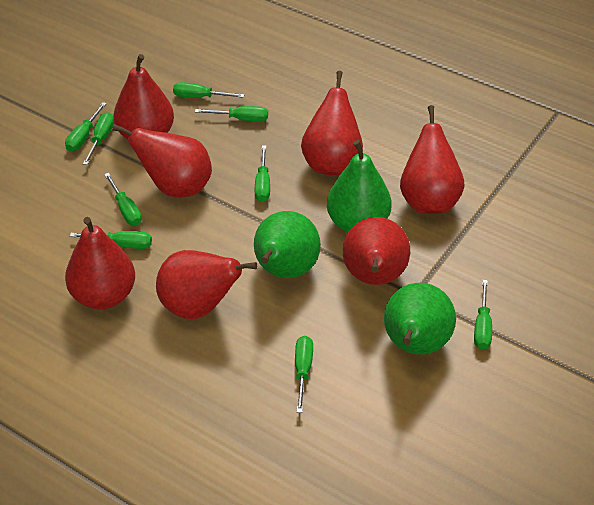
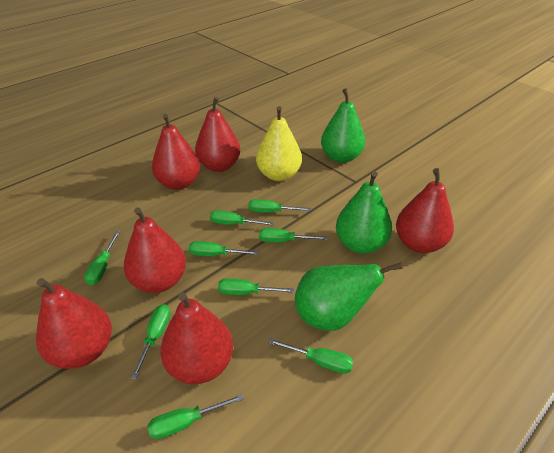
red pear: 7 -> 6
yellow pear: 0 -> 1

